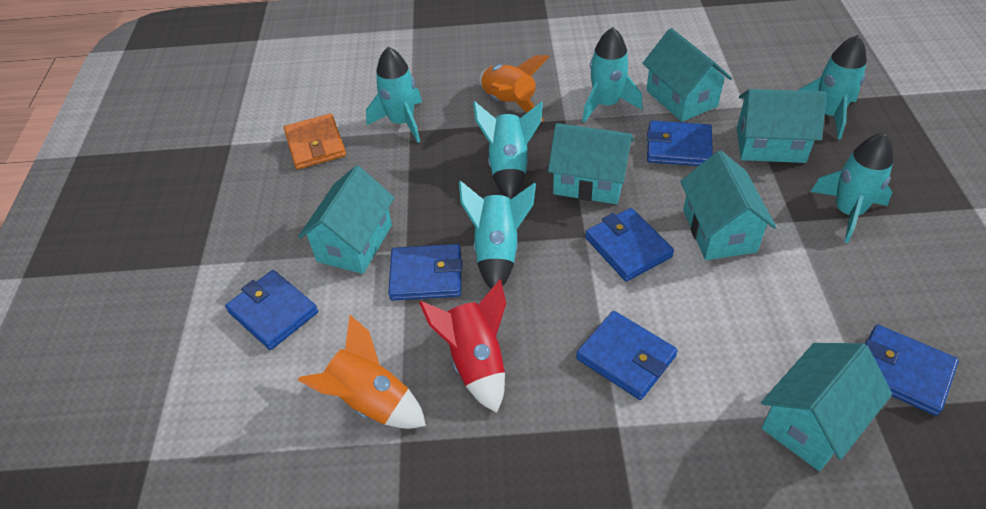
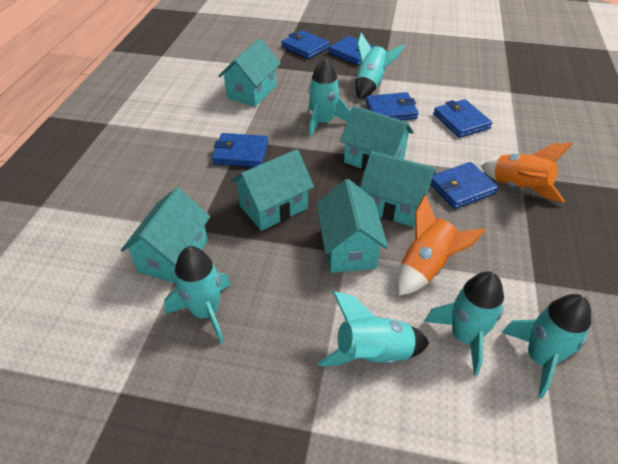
orange wallet: 1 -> 0
red rocket: 1 -> 0

